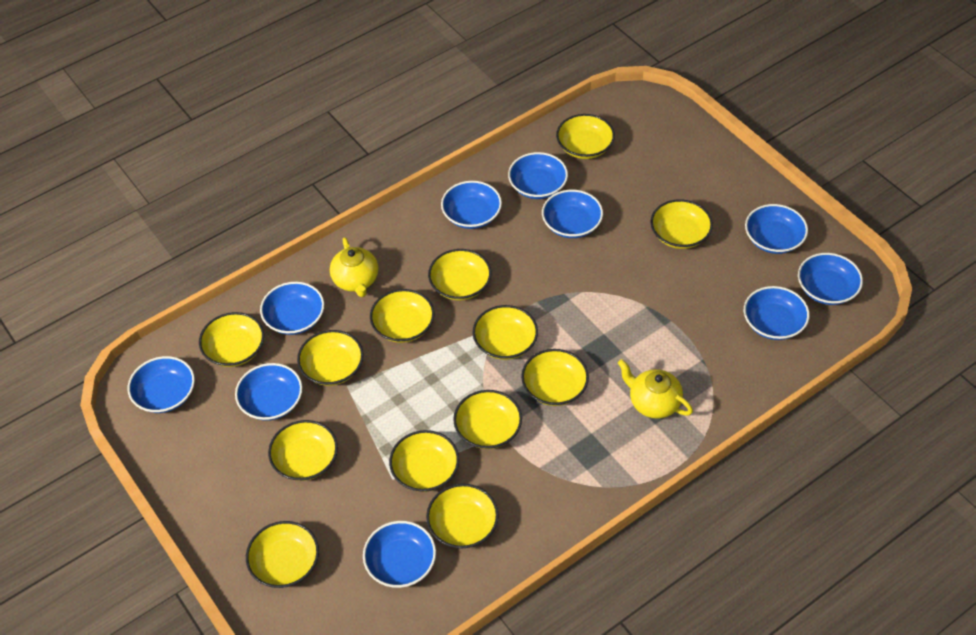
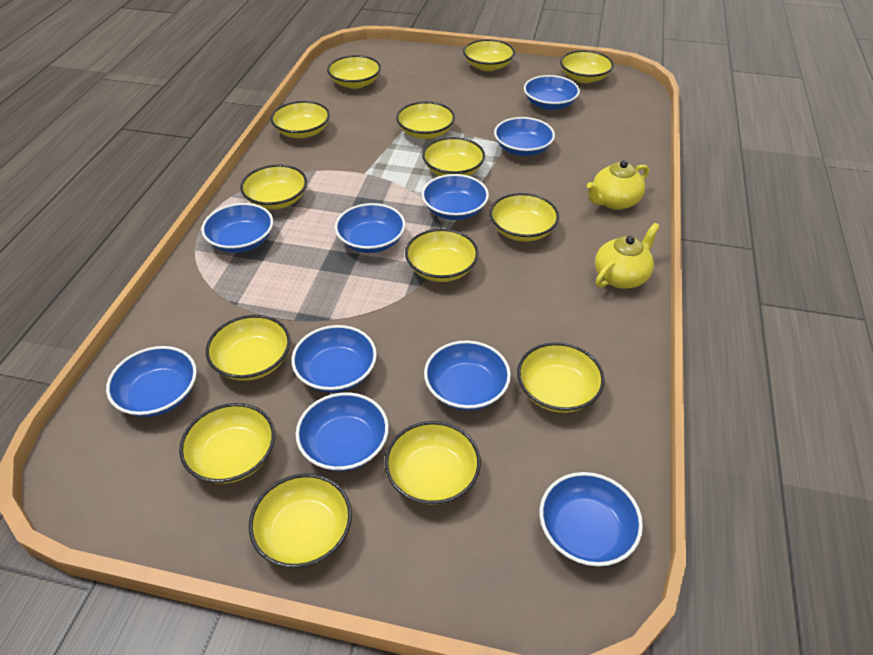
yellow bowl: 13 -> 14

